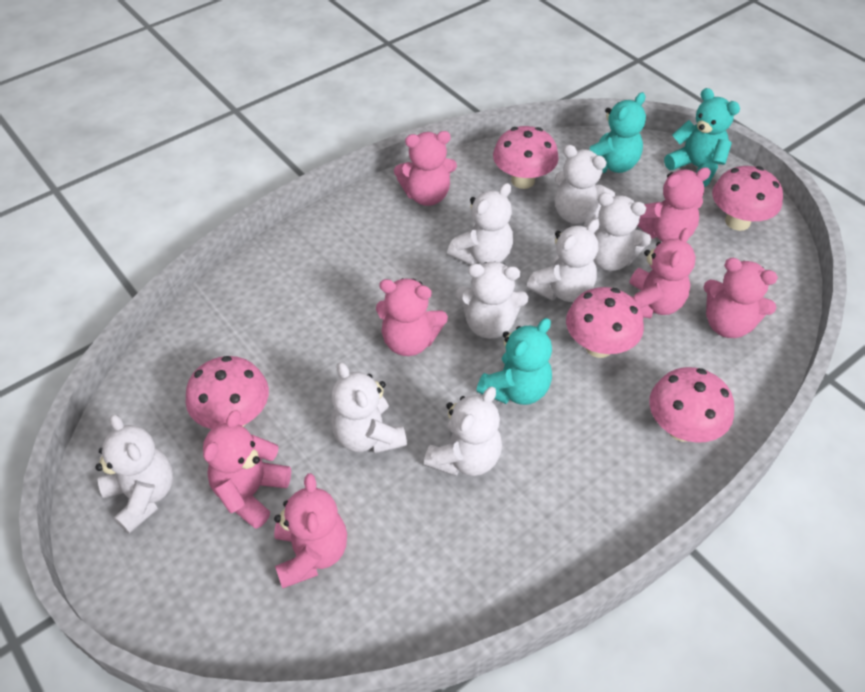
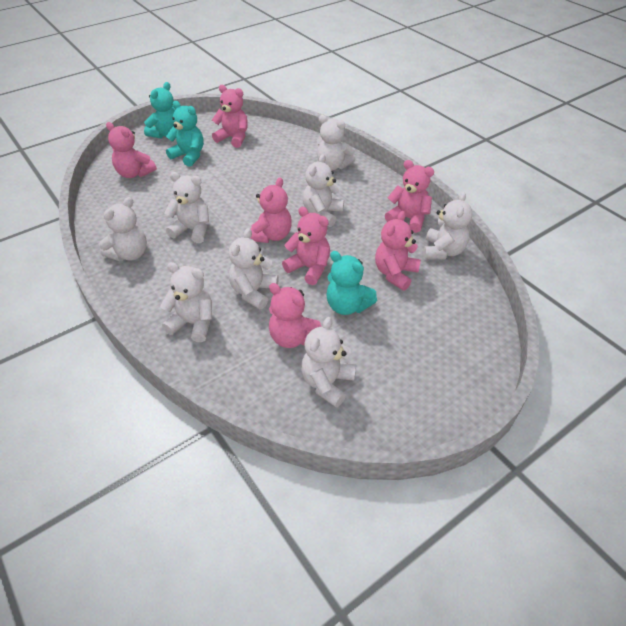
pink mushroom: 5 -> 0

